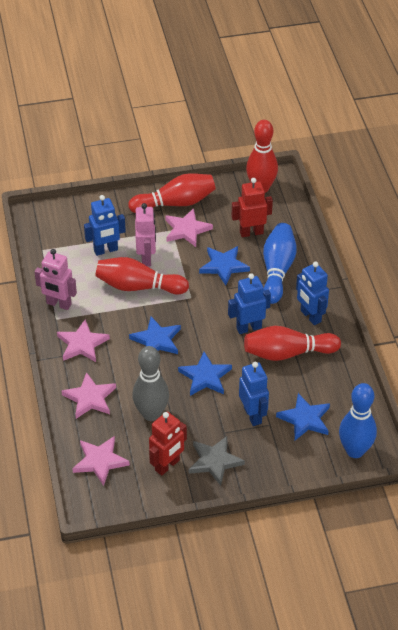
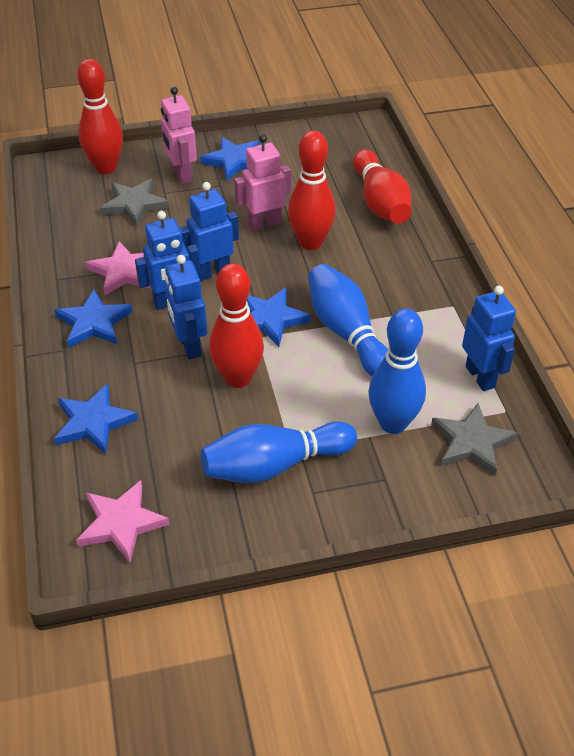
blue bowling pin: 2 -> 3
grey bowling pin: 1 -> 0
grey star: 1 -> 2
pink star: 4 -> 2
red robot: 2 -> 0

